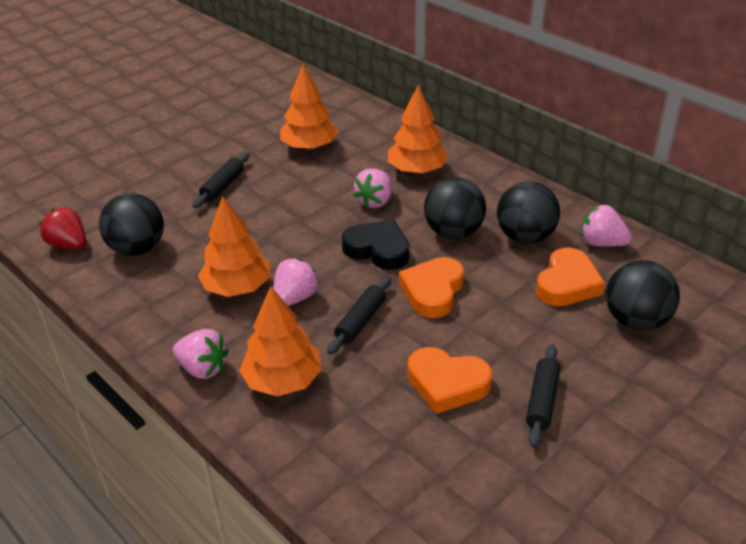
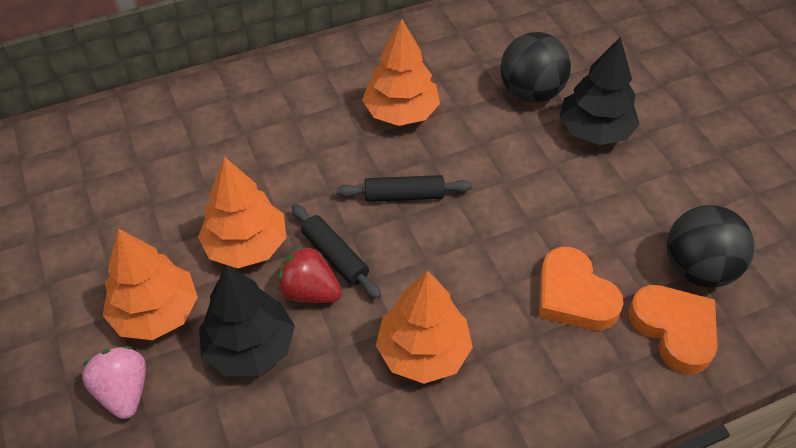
black ball: 4 -> 2
black heart: 1 -> 0
black rolling pin: 3 -> 2
black tree: 0 -> 2
orange heart: 3 -> 2
pink strawberry: 4 -> 1

